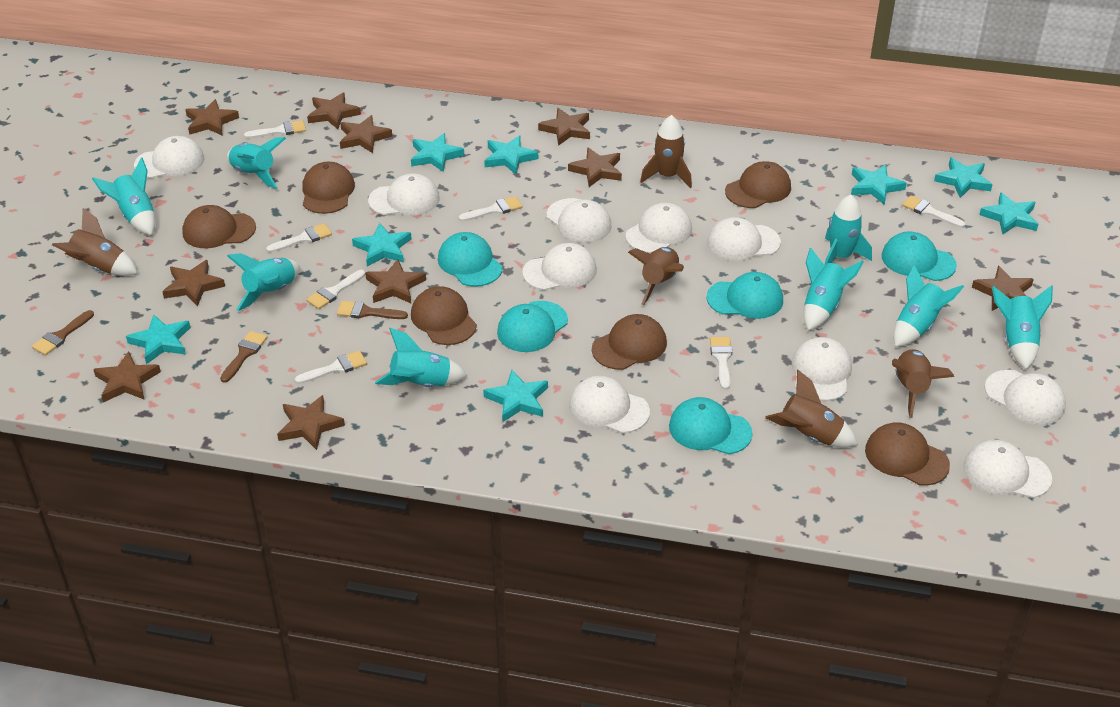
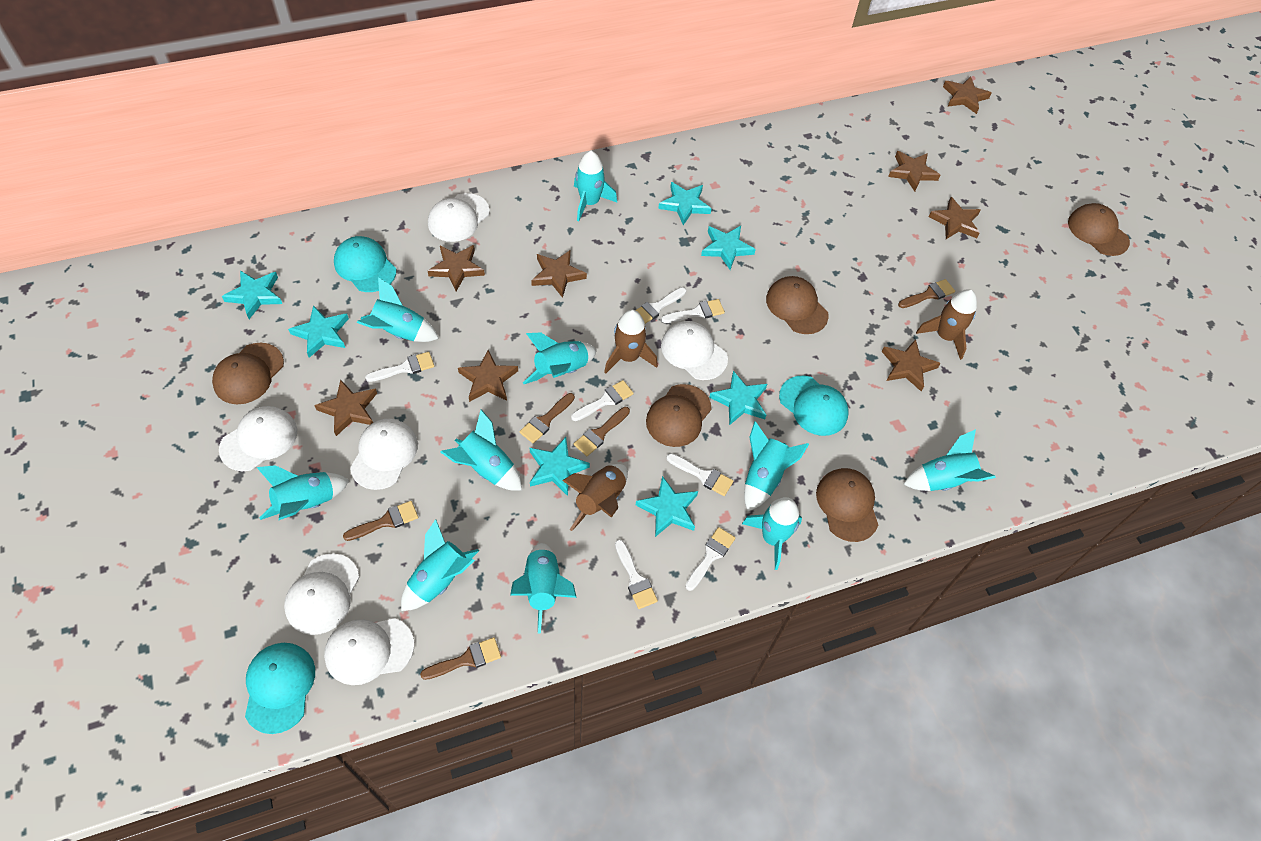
brown brush: 3 -> 5
brown cap: 6 -> 5
brown rocket: 5 -> 3
brown star: 10 -> 8
turquoise cap: 5 -> 3
turquoise rocket: 8 -> 10
turquoise star: 8 -> 7
white cap: 10 -> 6

